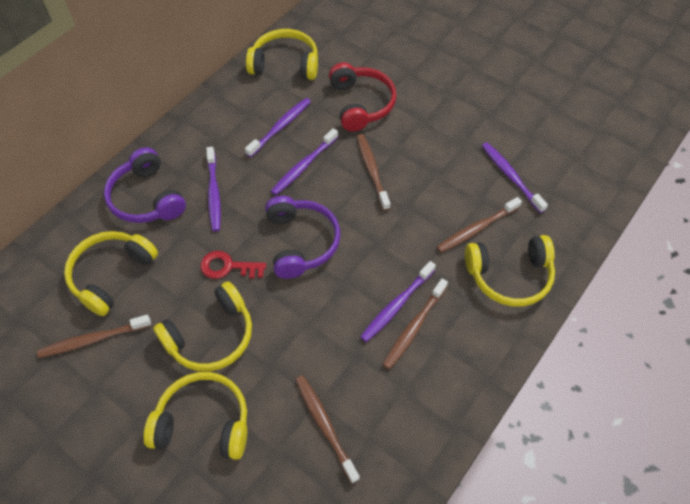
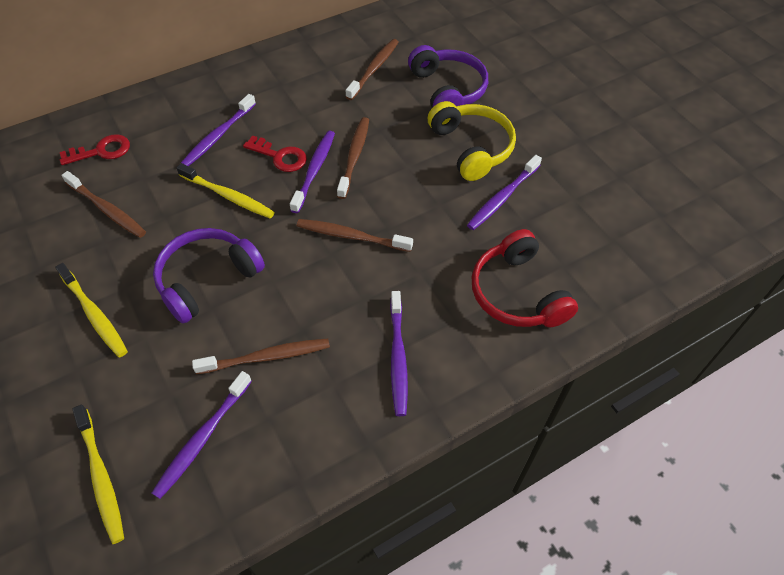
red key: 1 -> 2
yellow headphones: 5 -> 1
yellow toothbrush: 0 -> 3

